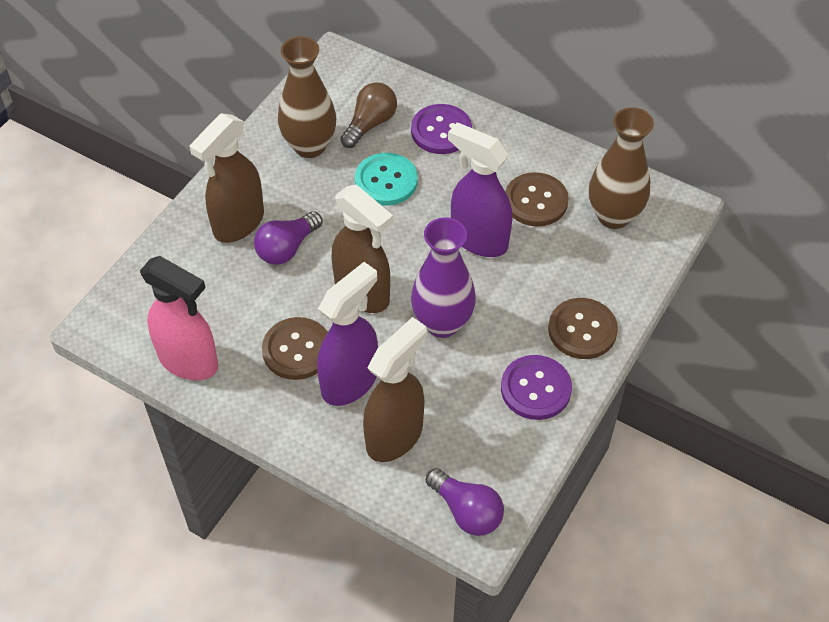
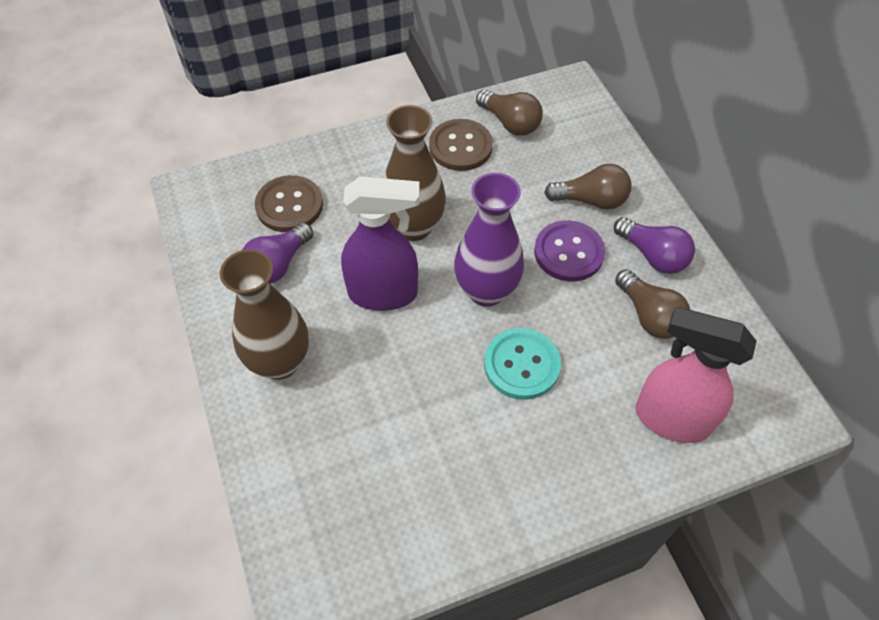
brown button: 3 -> 2
brown light bulb: 1 -> 3
brown spray bottle: 3 -> 0
purple button: 2 -> 1
purple spray bottle: 2 -> 1

